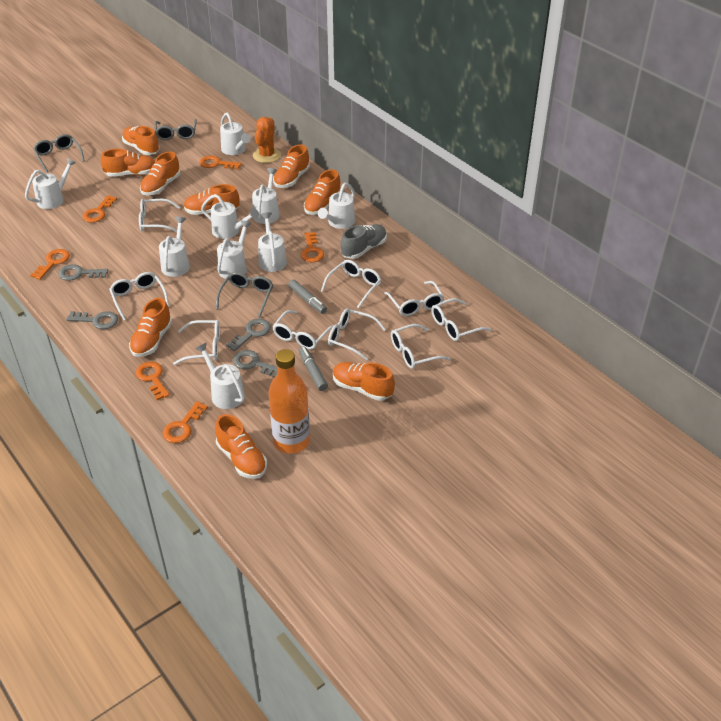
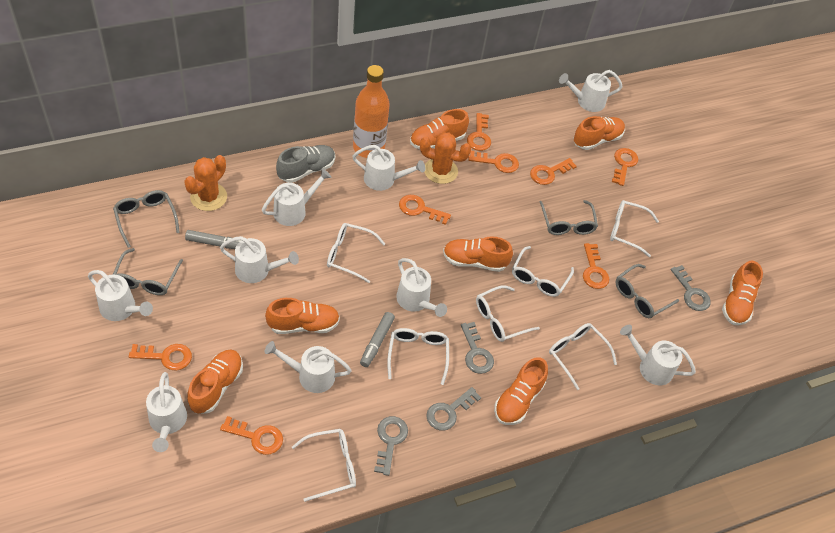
grey glasses: 3 -> 4
orange cactus: 1 -> 2
orange key: 6 -> 8
orange shoe: 9 -> 7
white glasses: 9 -> 7

